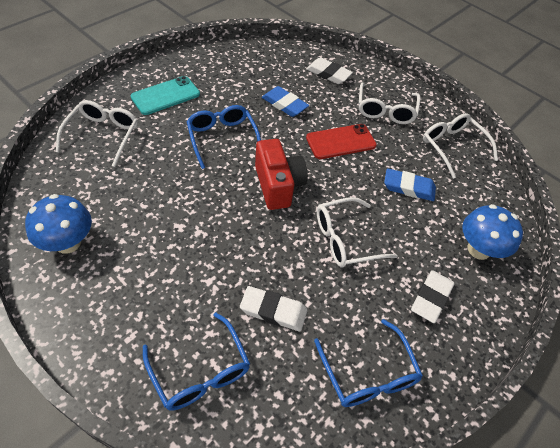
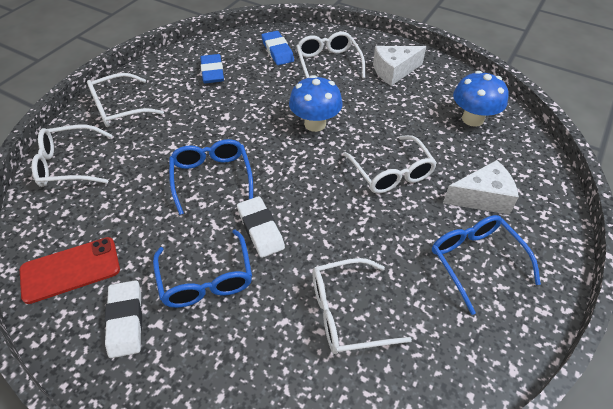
red camera: 1 -> 0
turquoise phone: 1 -> 0
white cheese: 0 -> 2
white eraser: 3 -> 2
white glasses: 4 -> 5

